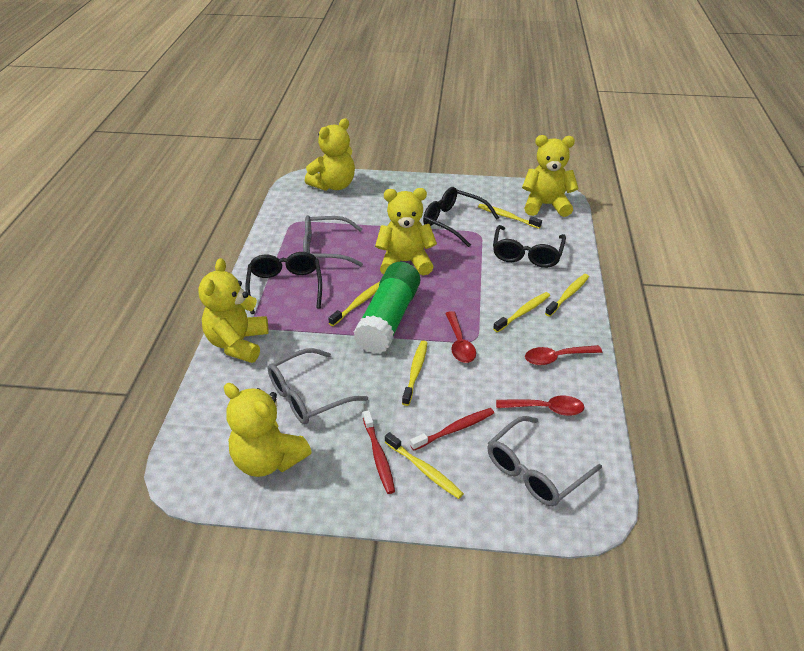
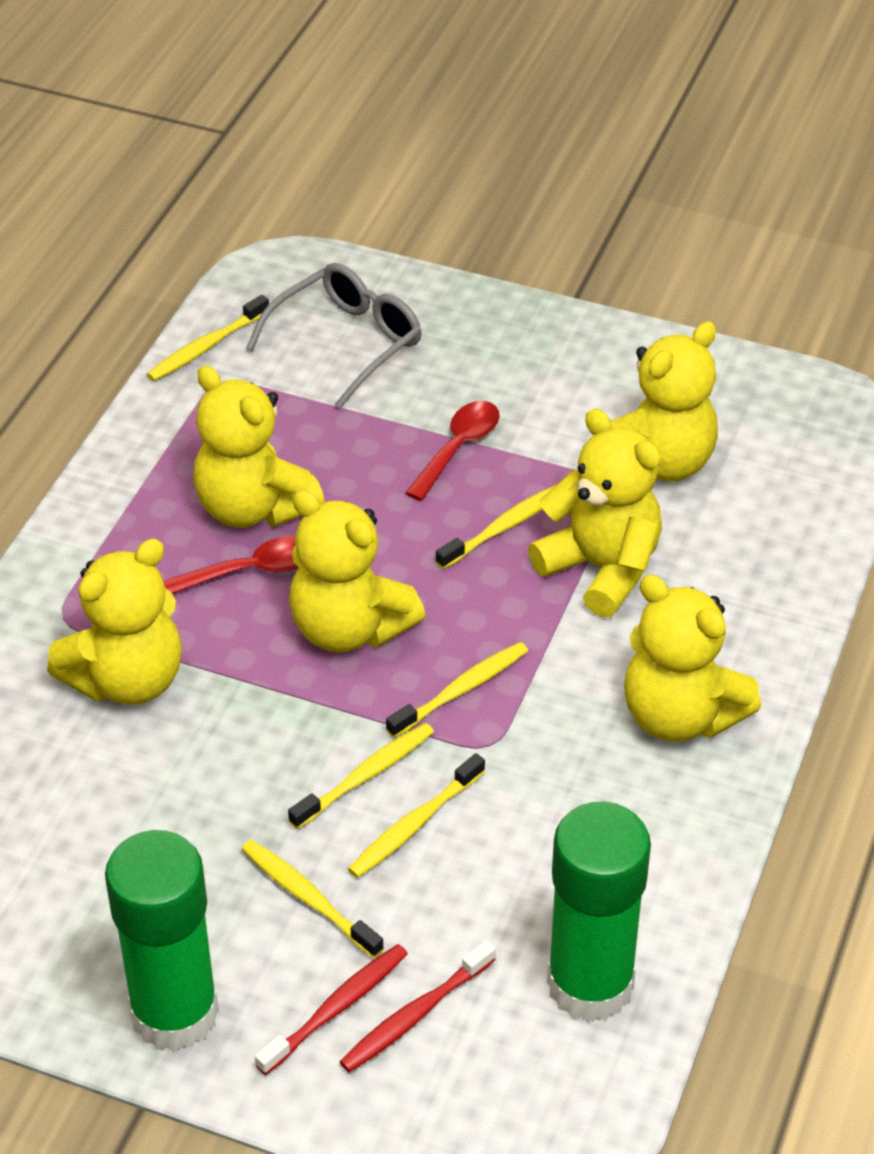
black glasses: 3 -> 0
green glue stick: 1 -> 2
grey glasses: 3 -> 1
red spoon: 3 -> 2
yellow teddy bear: 5 -> 6

